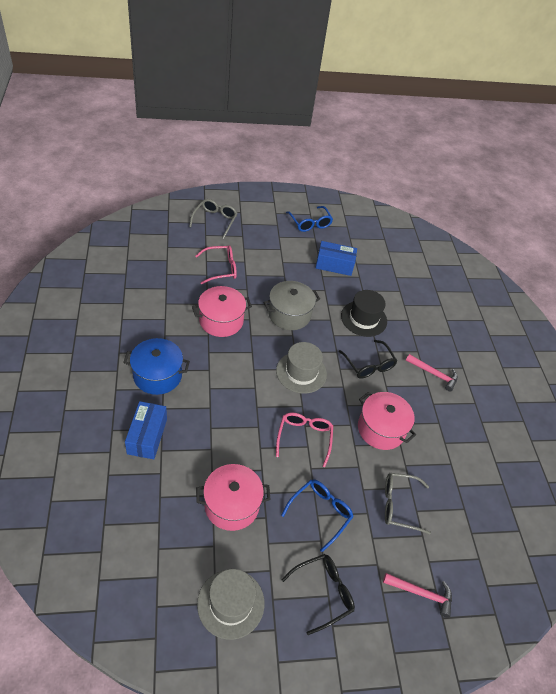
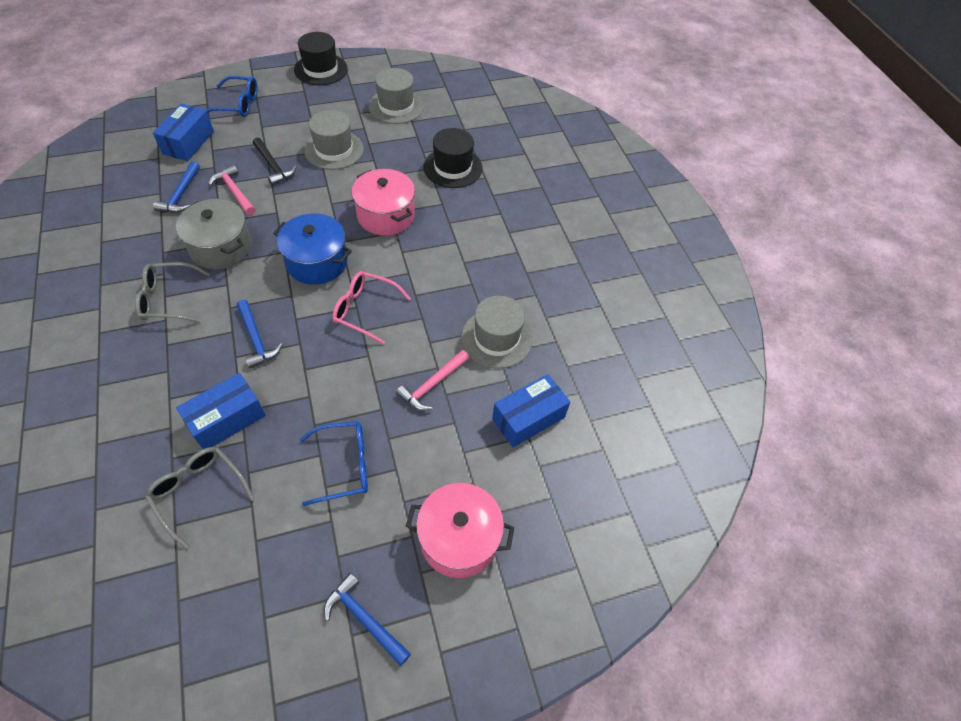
black glasses: 2 -> 0
black hammer: 0 -> 1
black hat: 1 -> 2
blue box: 2 -> 3
blue hammer: 0 -> 3
grey hat: 2 -> 3
pink glasses: 2 -> 1
pink pot: 3 -> 2

